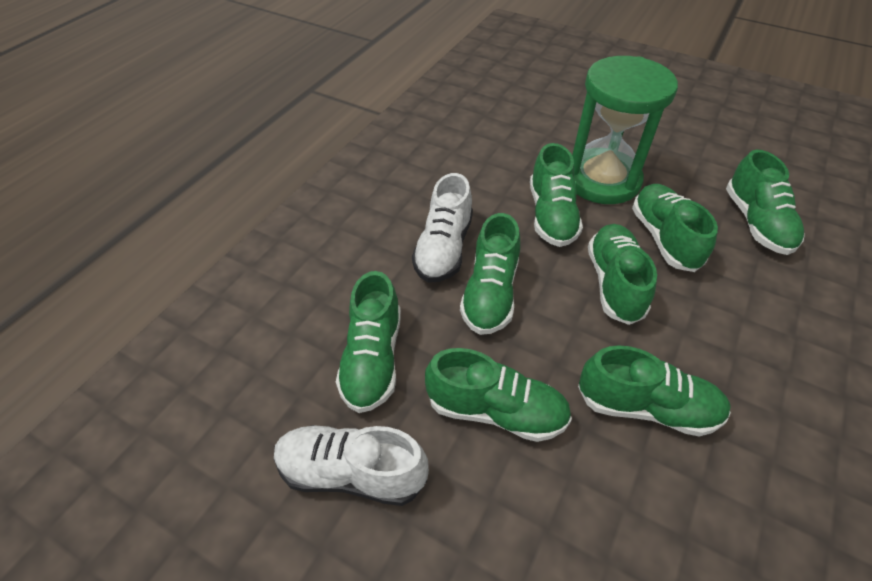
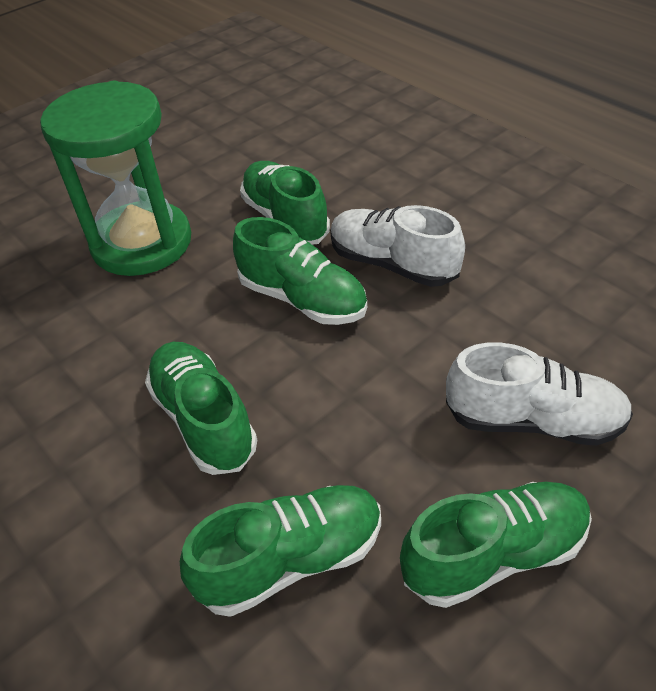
green shoe: 8 -> 5

